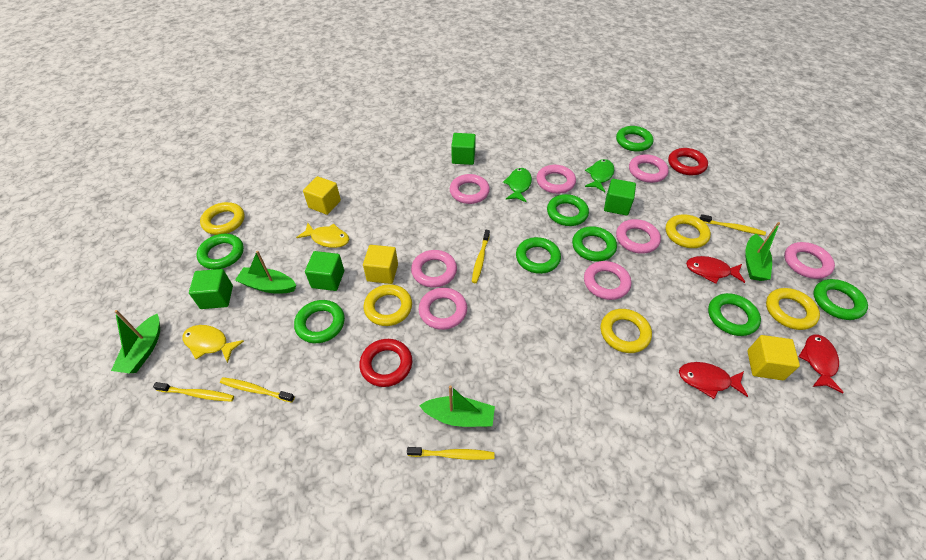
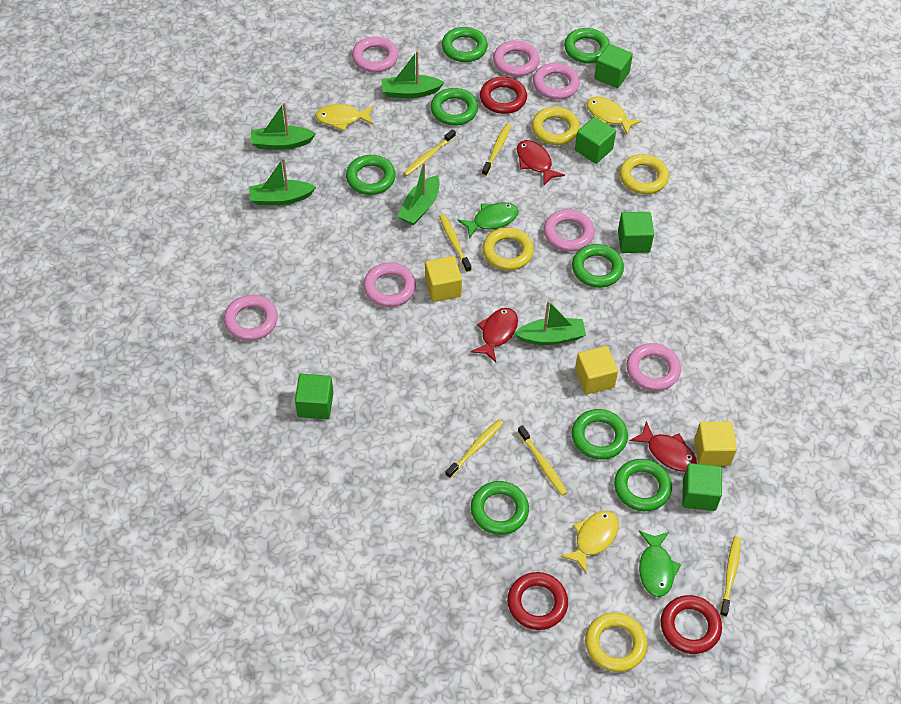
green boat: 4 -> 5
green cube: 4 -> 5
pink ring: 8 -> 7
red ring: 2 -> 3
yellow fish: 2 -> 3
yellow ring: 5 -> 4
yellow toothbrush: 5 -> 6

